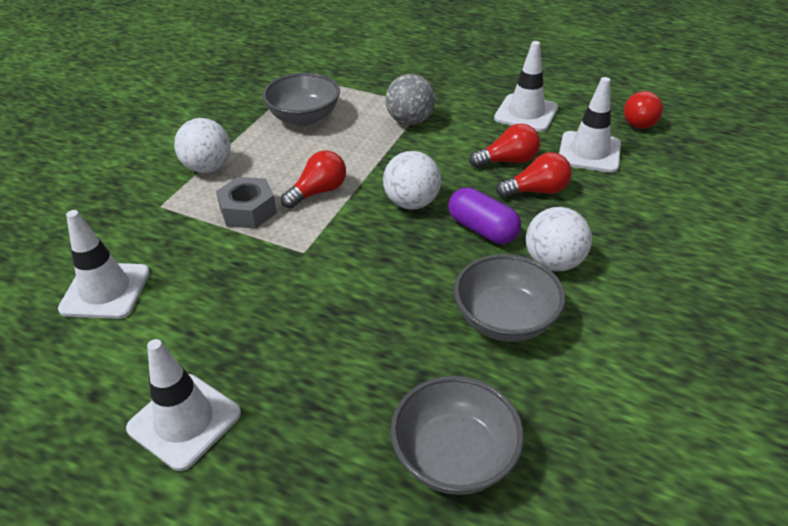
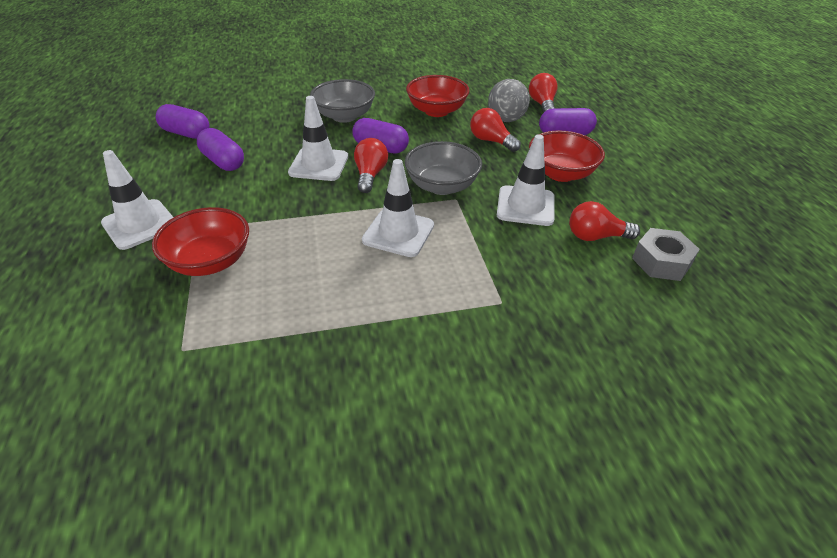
grey bowl: 3 -> 2
purple capsule: 1 -> 4
red bowl: 0 -> 3
white ball: 3 -> 0

